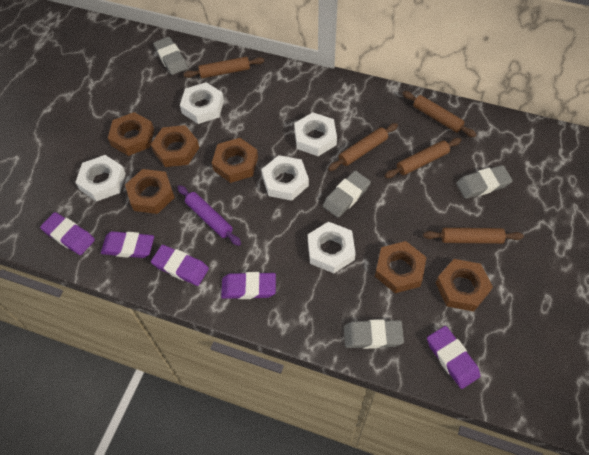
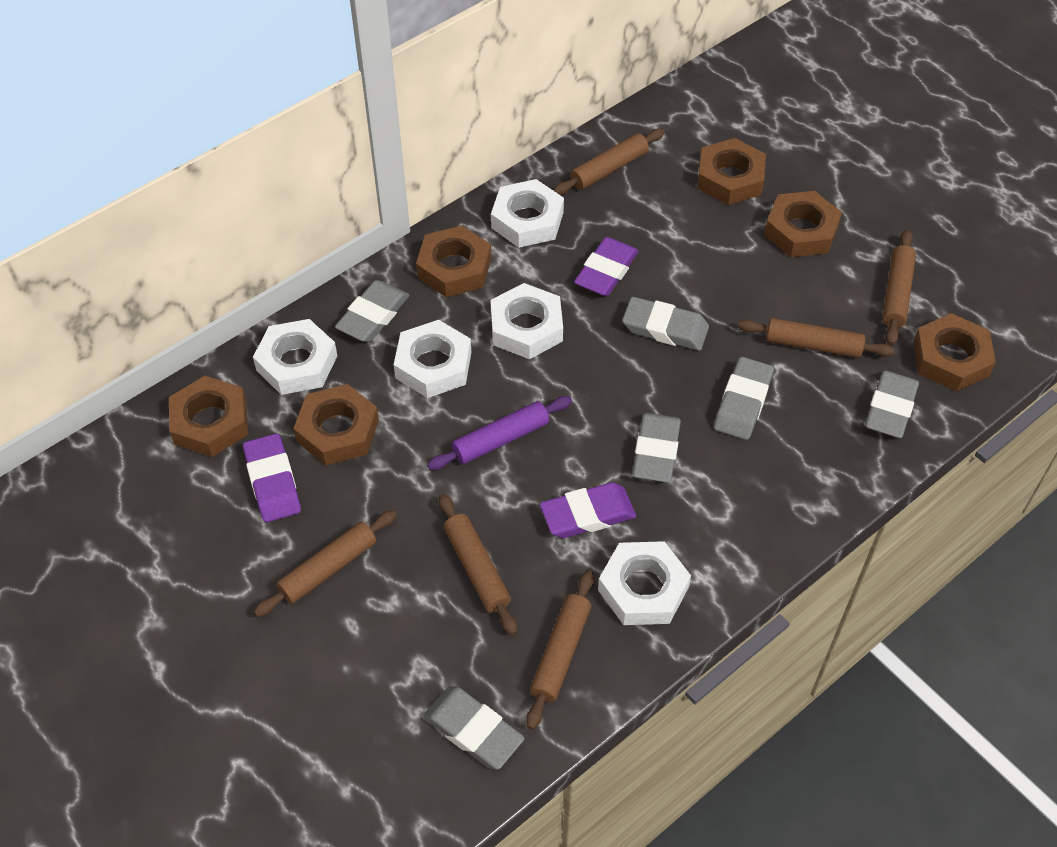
brown rolling pin: 5 -> 6
grey eraser: 4 -> 6
purple eraser: 5 -> 3

